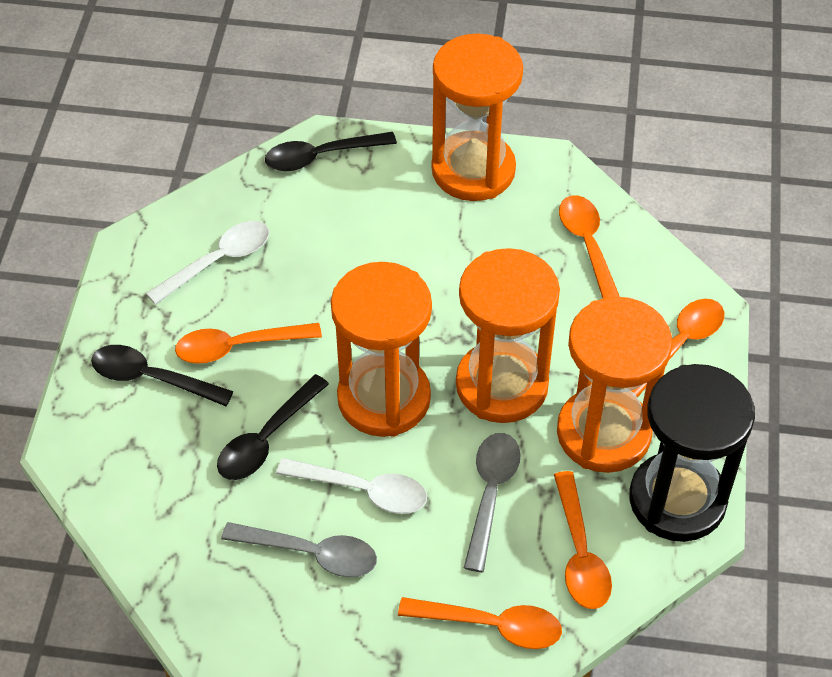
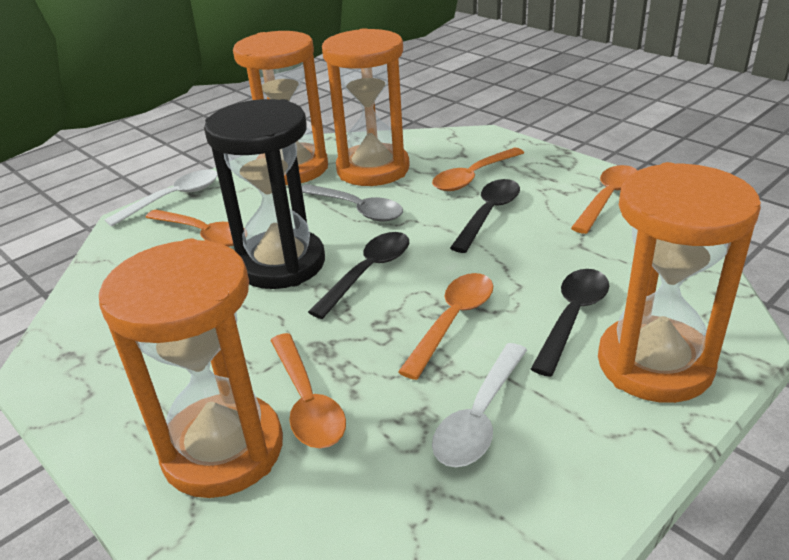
grey spoon: 2 -> 1

